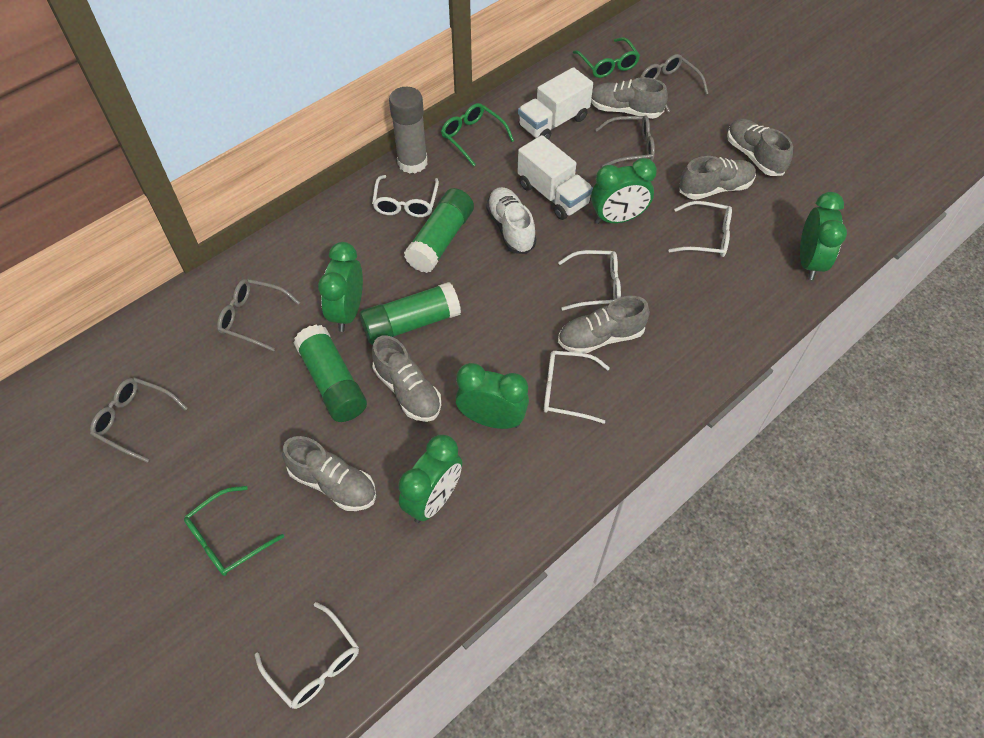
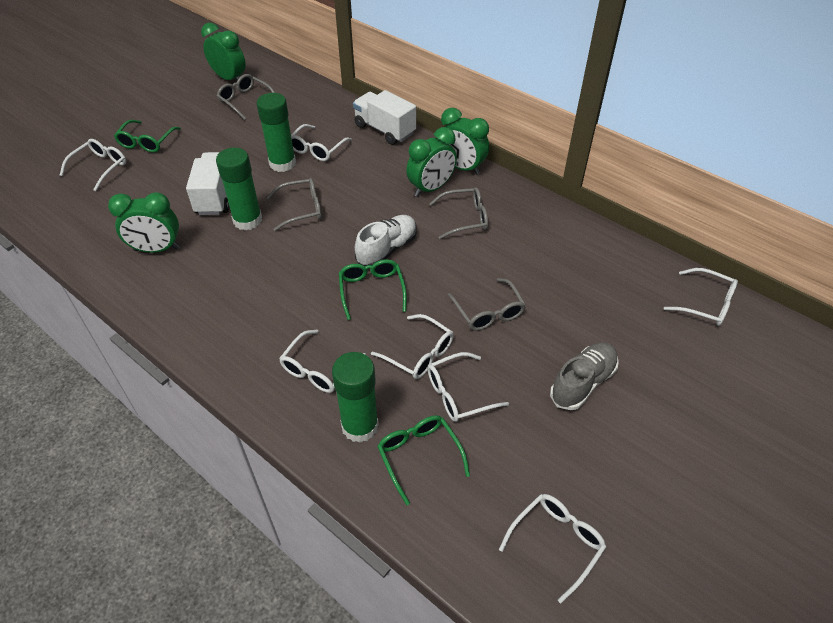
green clock: 5 -> 4
grey glue stick: 1 -> 0
grey shoe: 6 -> 1
white glasses: 5 -> 7

